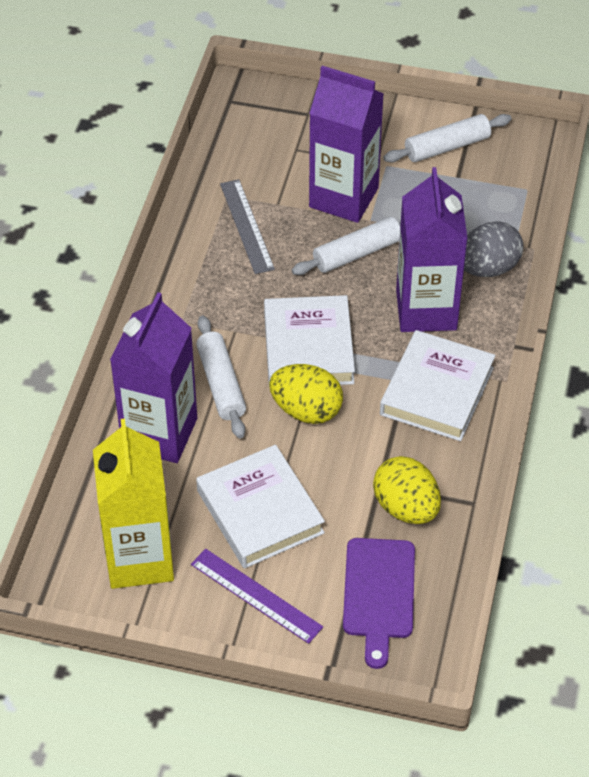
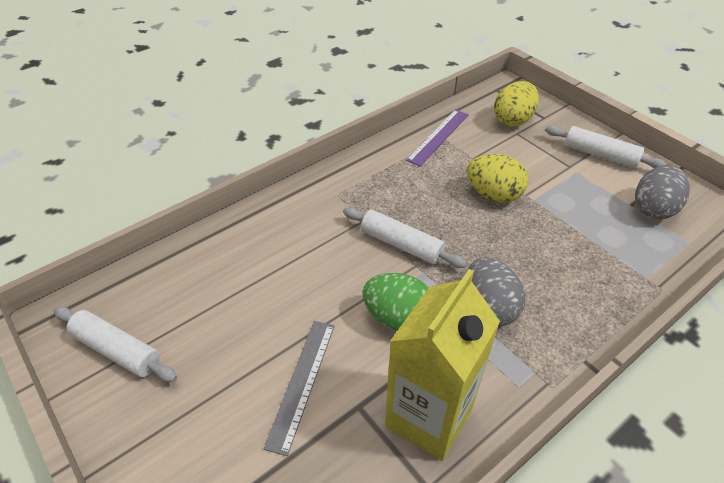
green egg: 0 -> 1
grey egg: 1 -> 2
purple carton: 3 -> 0
purple cutting board: 1 -> 0
white book: 3 -> 0

